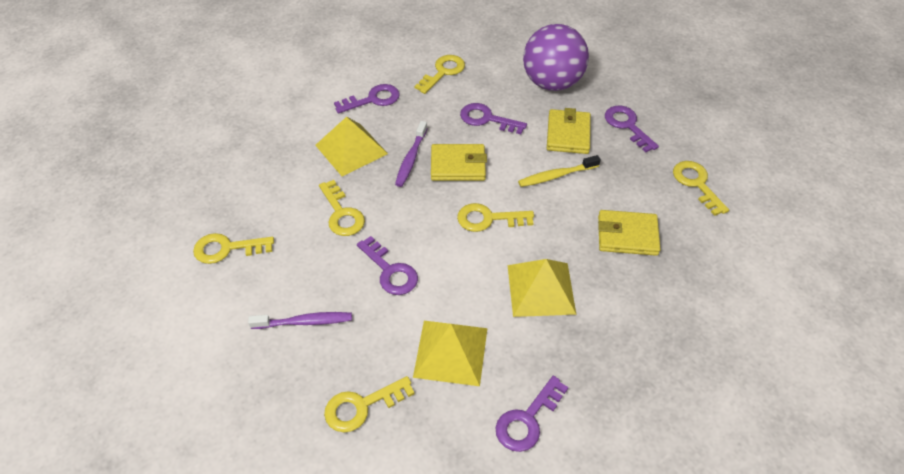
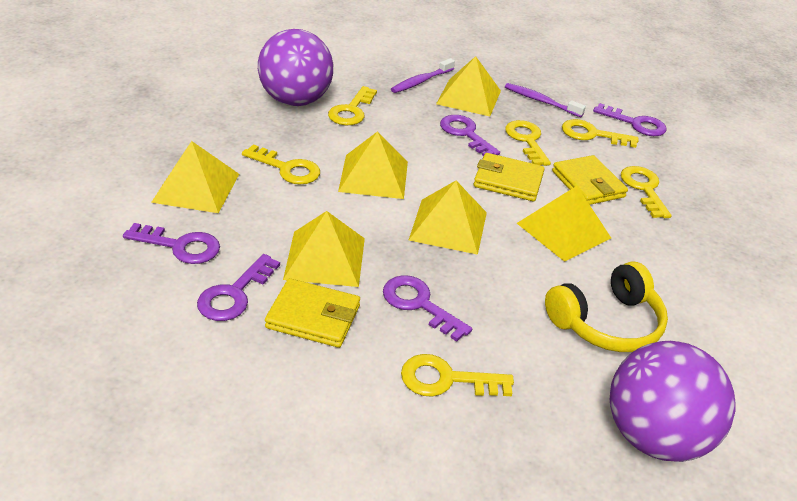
purple ball: 1 -> 2
yellow headphones: 0 -> 1
yellow pyramid: 3 -> 6
yellow toothbrush: 1 -> 0

